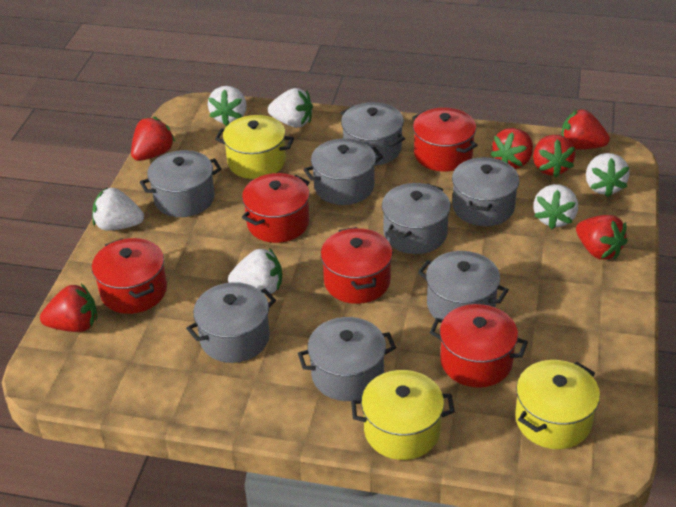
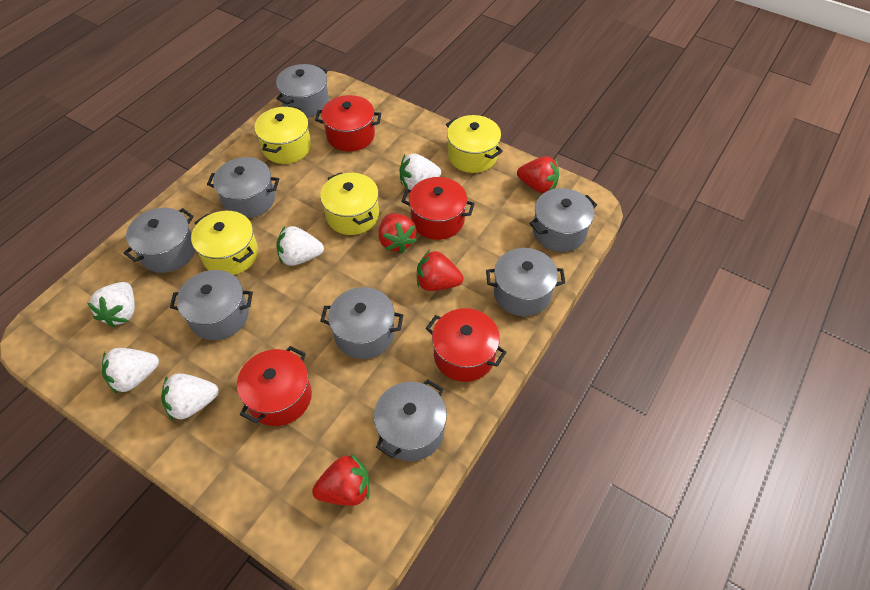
red pot: 5 -> 4
red strawberry: 6 -> 4
white strawberry: 6 -> 5
yellow pot: 3 -> 4

